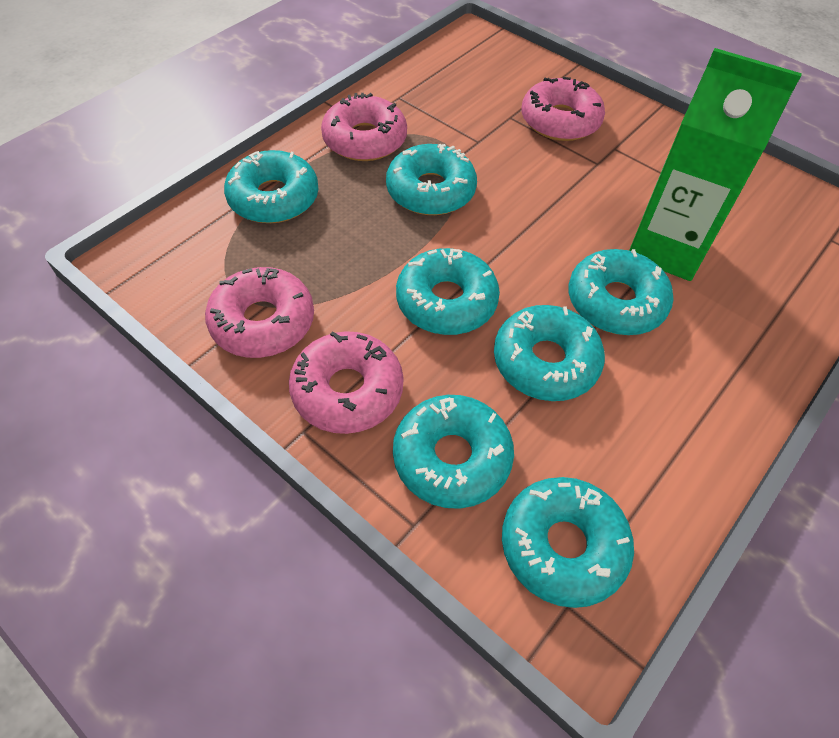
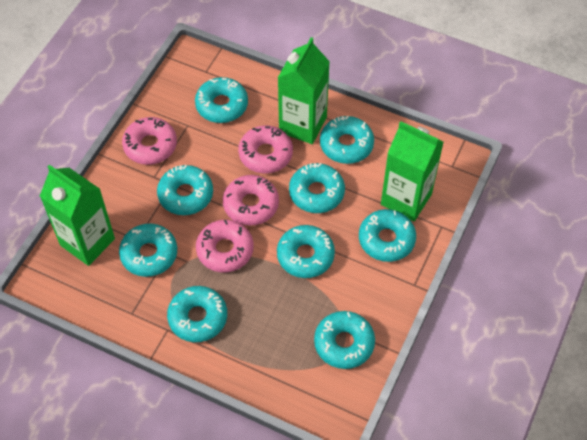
green carton: 1 -> 3
turquoise donut: 7 -> 9

